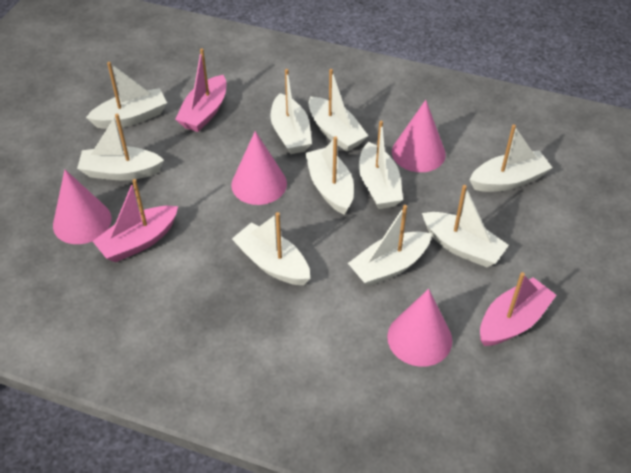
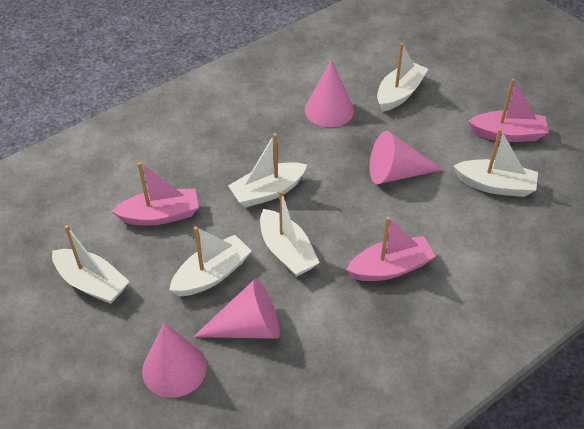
white boat: 10 -> 6

